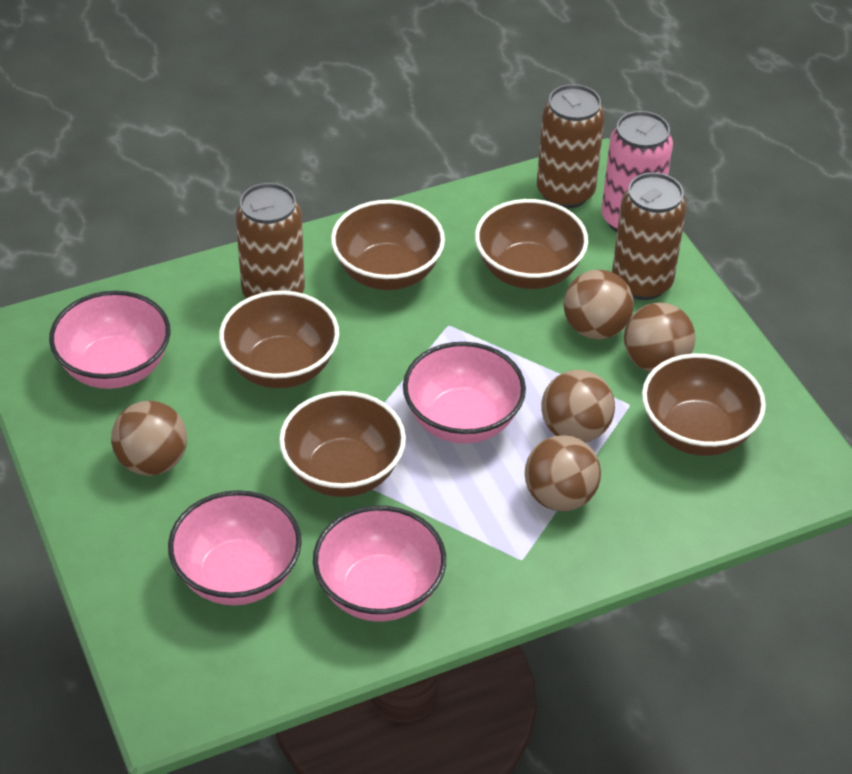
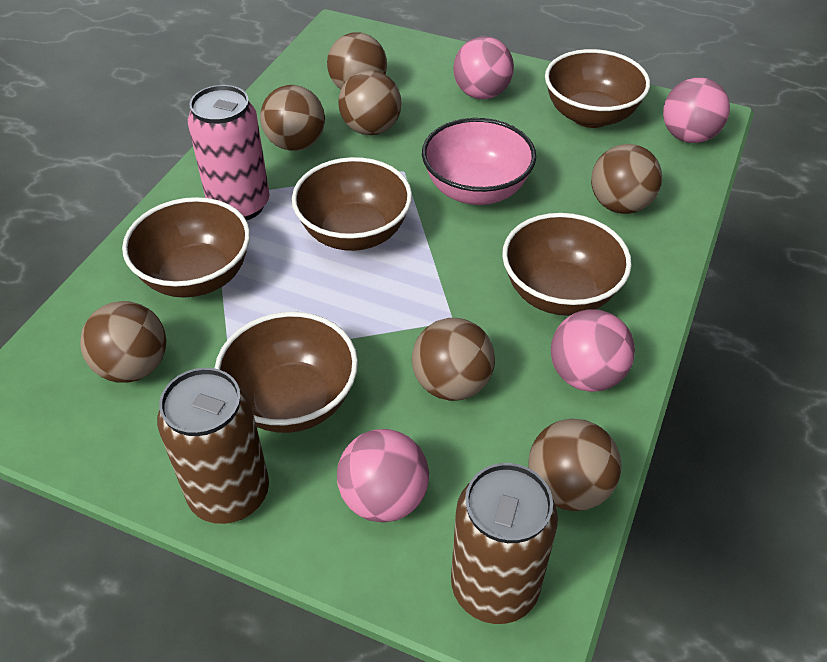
brown ball: 5 -> 7
brown can: 3 -> 2
pink ball: 0 -> 4
pink bowl: 4 -> 1

